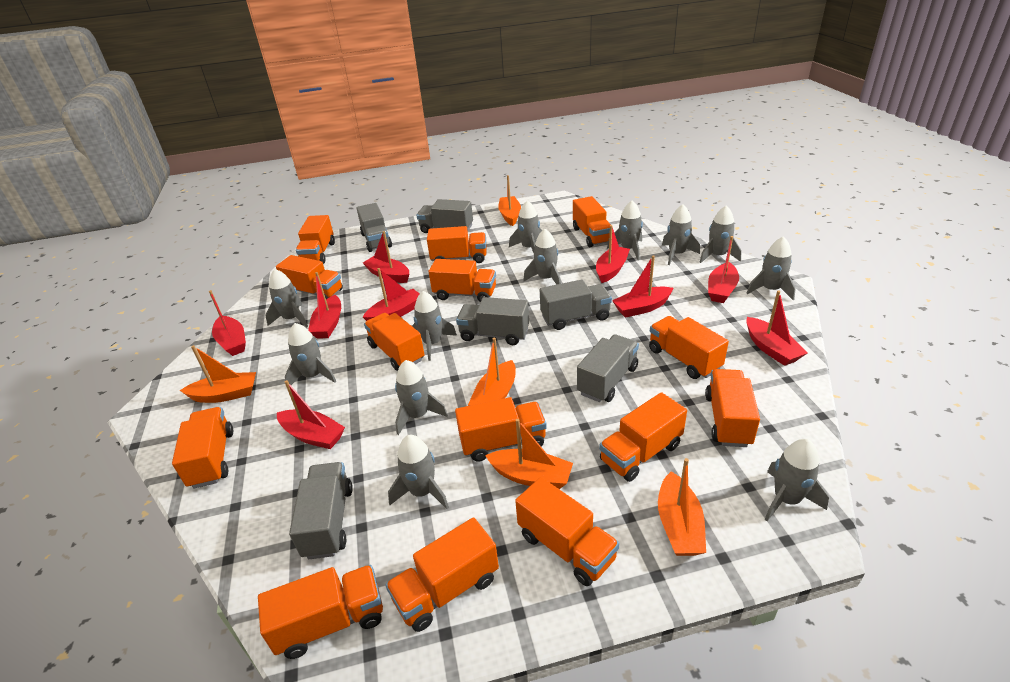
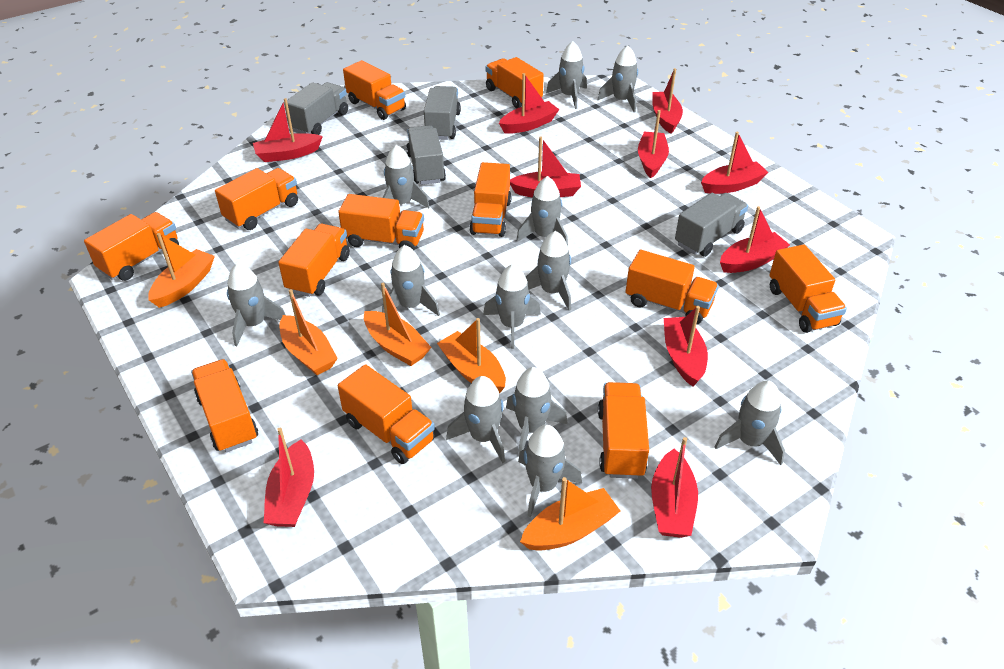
grey truck: 6 -> 4
orange truck: 14 -> 12
red boat: 9 -> 10

